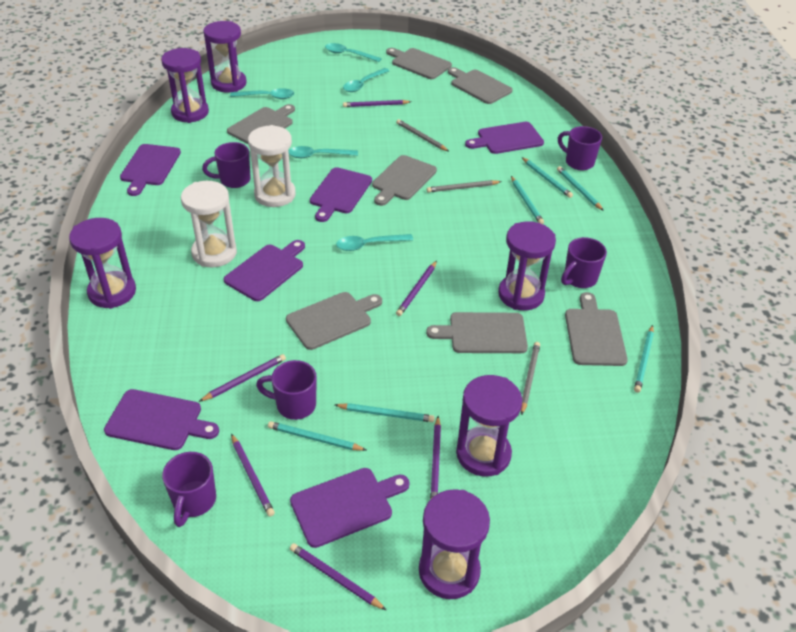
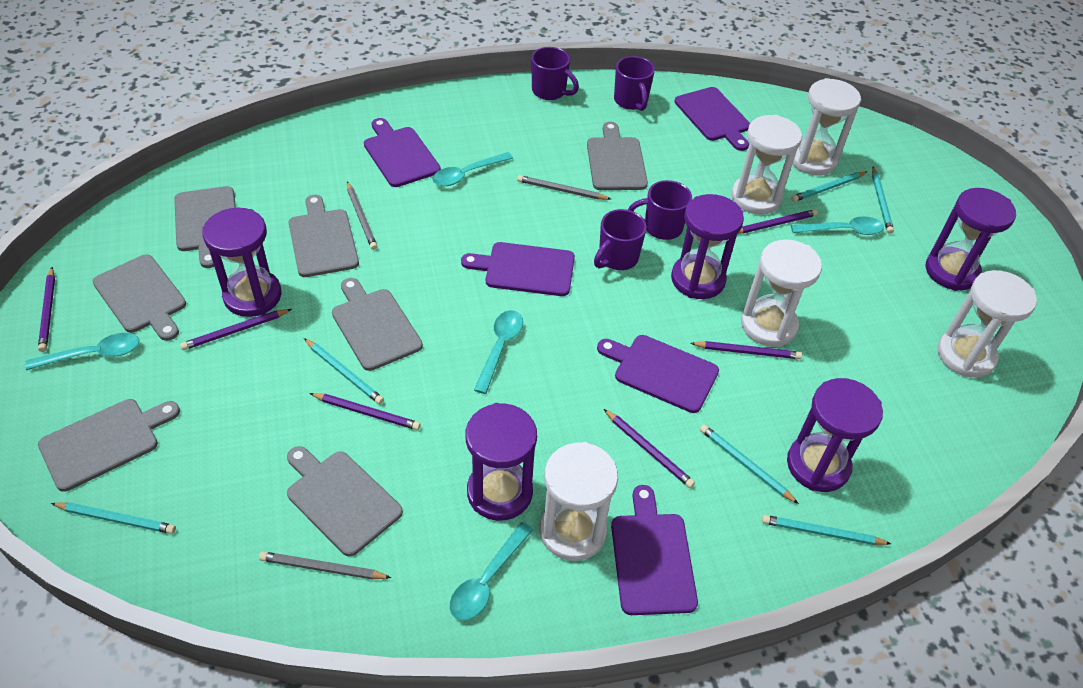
purple cutting board: 6 -> 5
purple hourglass: 6 -> 5
purple mug: 5 -> 4
white hourglass: 2 -> 5

